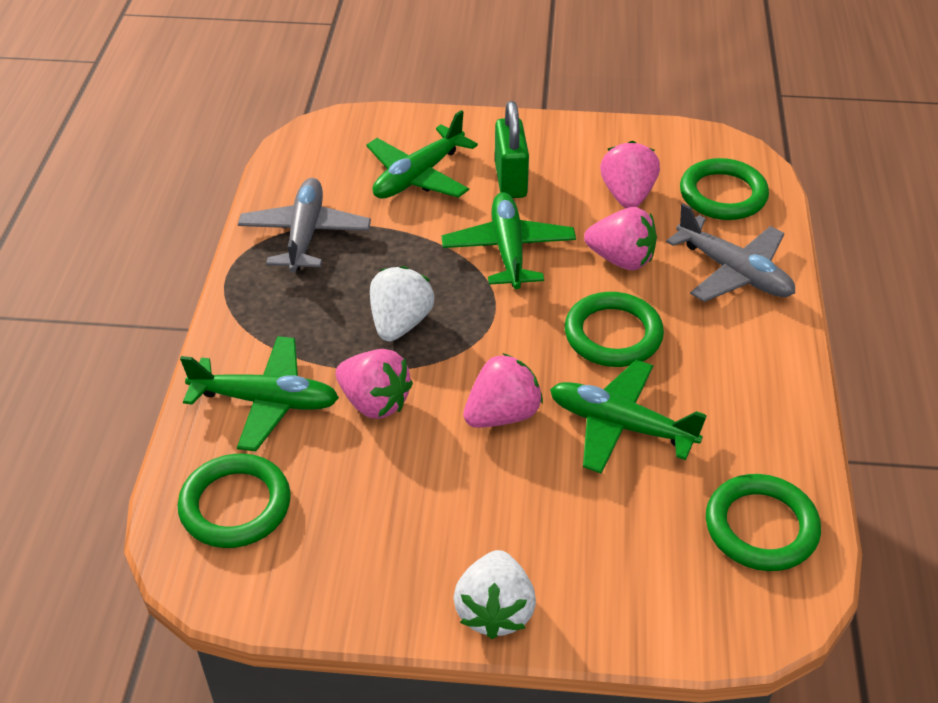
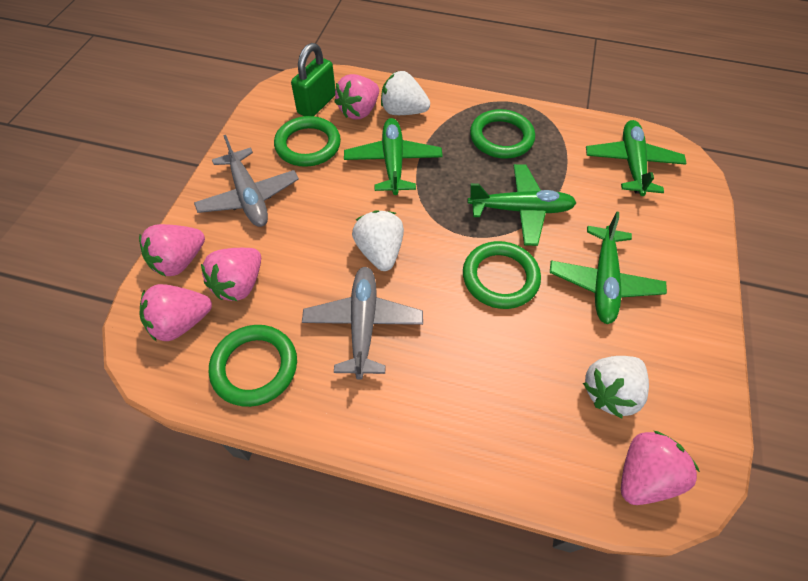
pink strawberry: 4 -> 5
white strawberry: 2 -> 3

